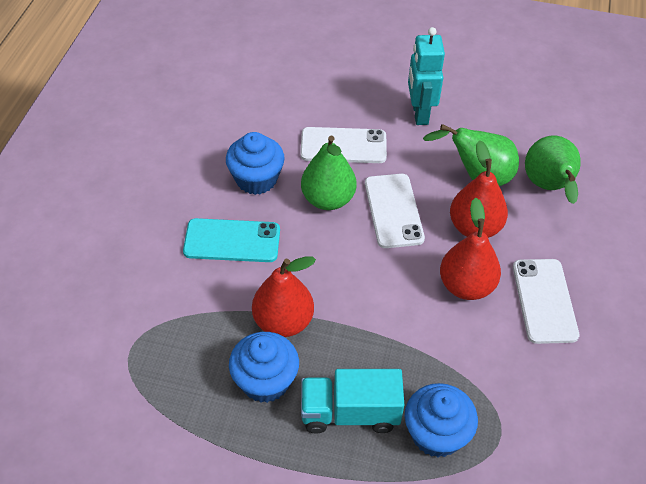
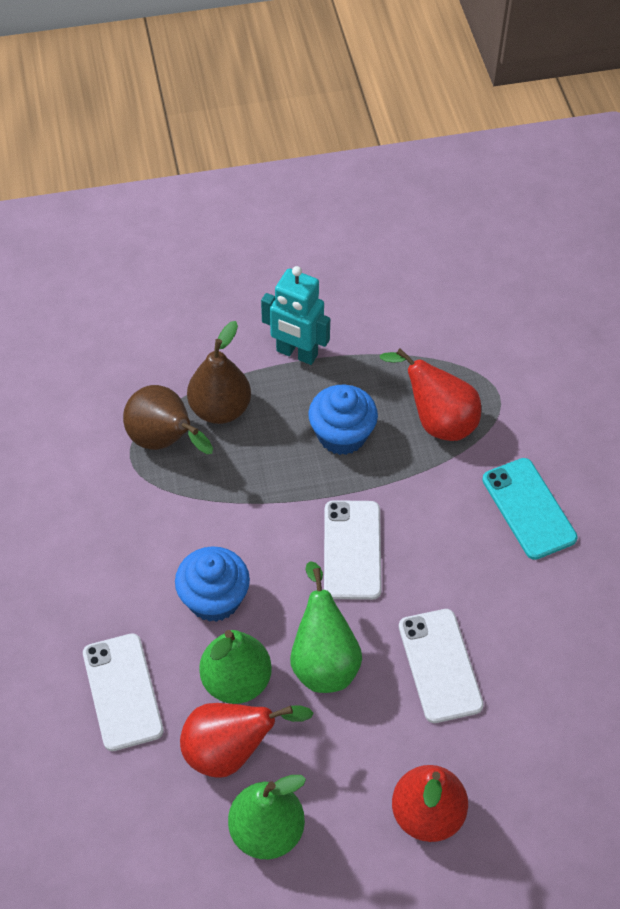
blue cupcake: 3 -> 2
brown pear: 0 -> 2
turquoise truck: 1 -> 0

